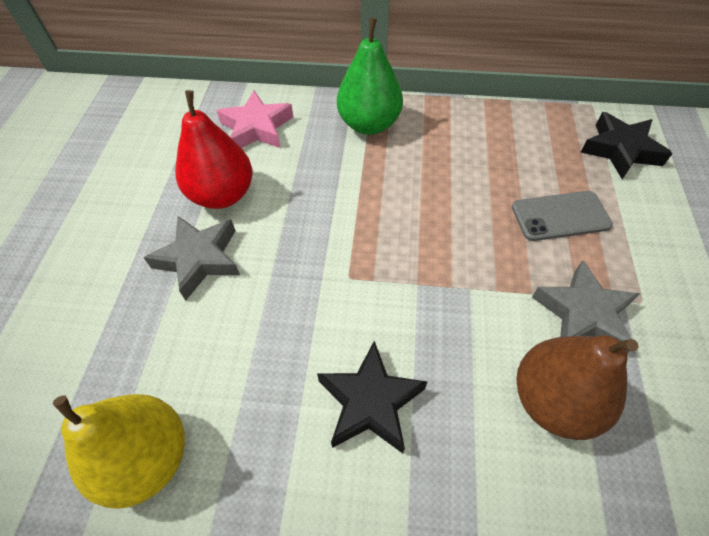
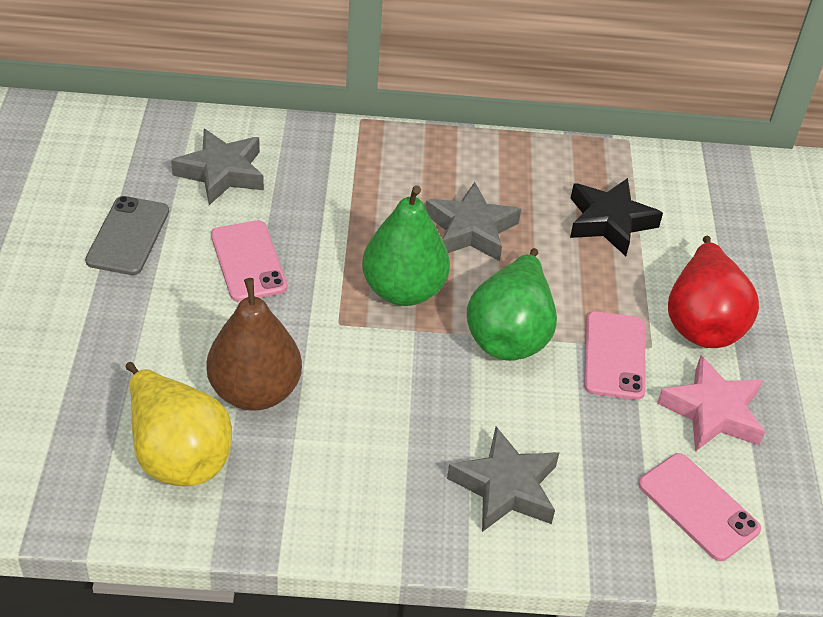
black star: 2 -> 1
green pear: 1 -> 2
grey star: 2 -> 3
pink phone: 0 -> 3

